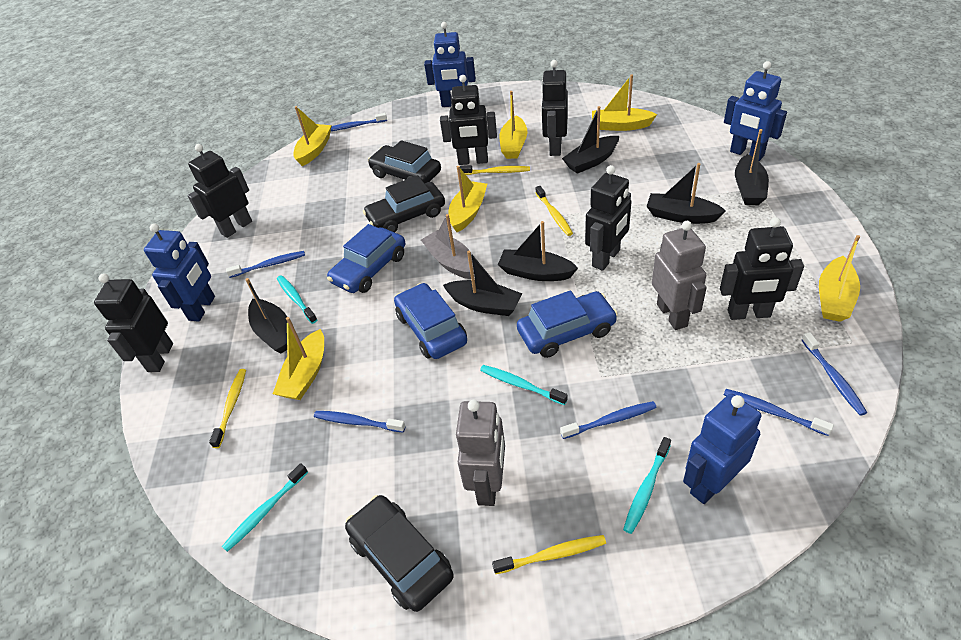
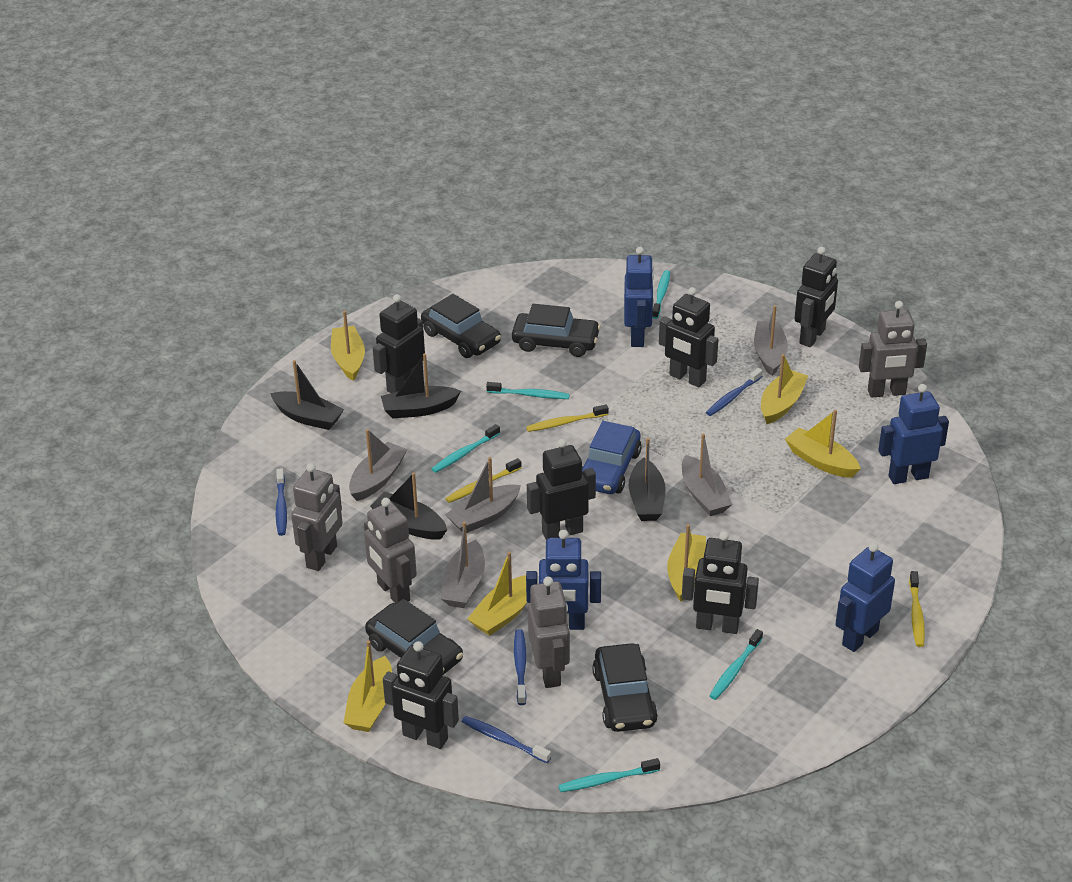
black boat: 6 -> 4
black car: 3 -> 4
blue car: 3 -> 1
blue toothbrush: 6 -> 4
grey boat: 1 -> 5
grey robot: 2 -> 4
turquoise toothbrush: 4 -> 5
yellow toothbrush: 4 -> 3

